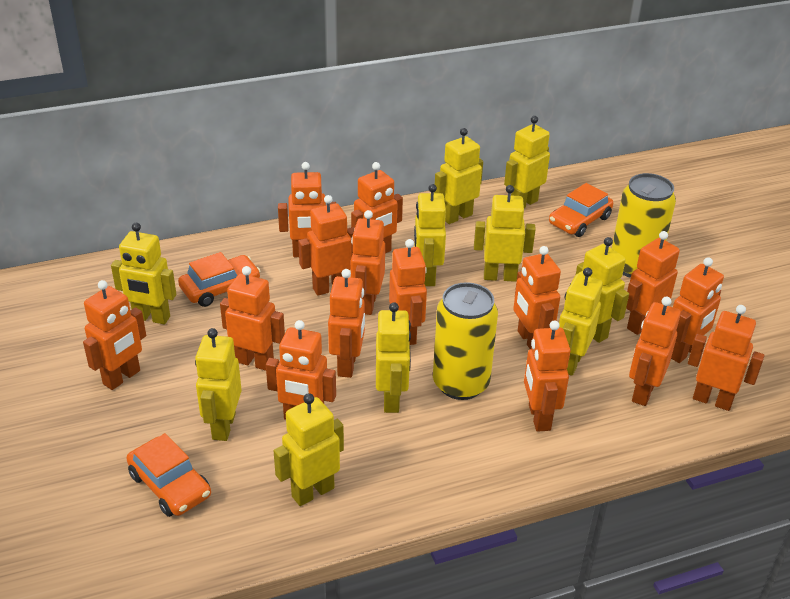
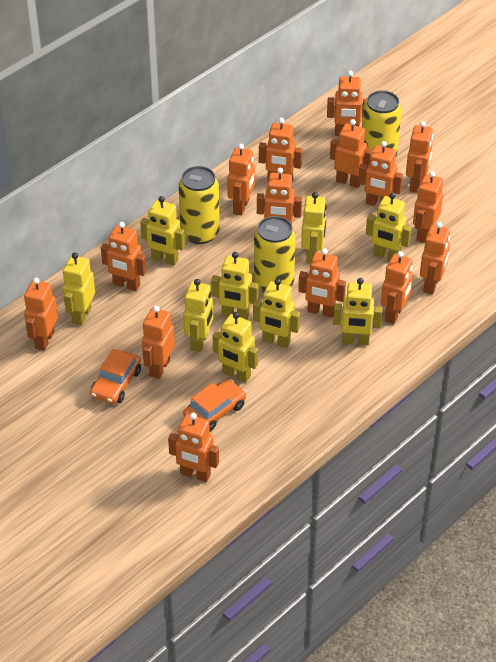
orange car: 3 -> 2
yellow can: 2 -> 3
yellow robot: 10 -> 9

